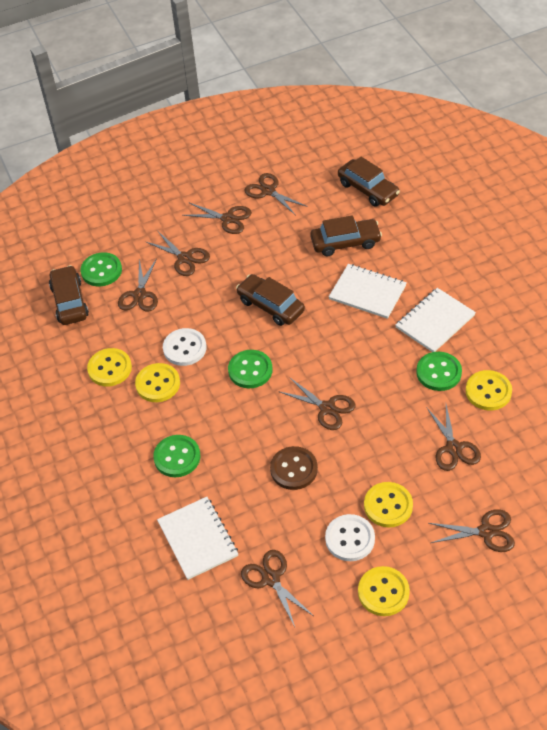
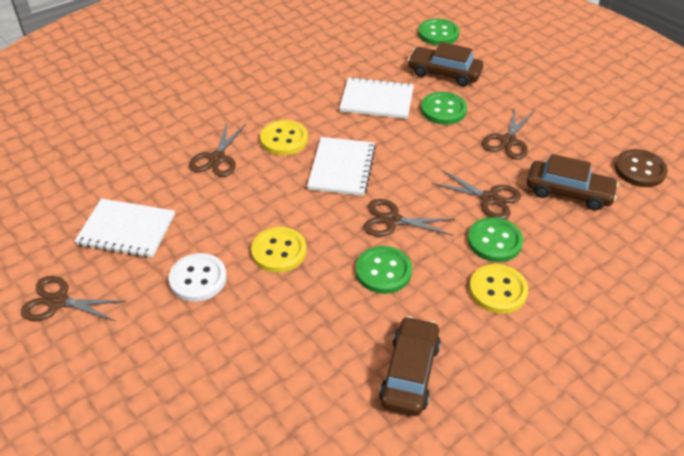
brown car: 4 -> 3
brown scissors: 8 -> 5
white button: 2 -> 1
yellow button: 5 -> 3

